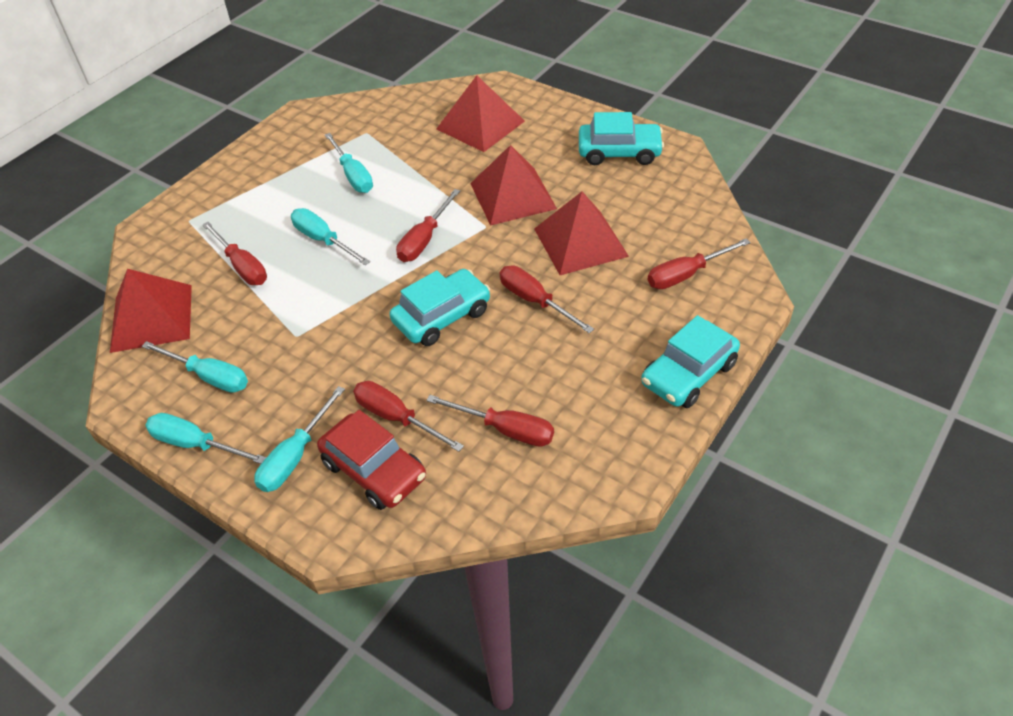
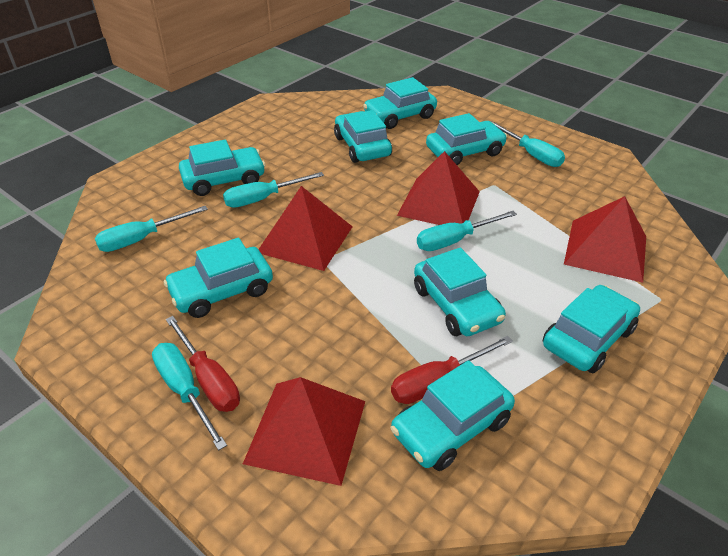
red car: 1 -> 0
red screwdriver: 6 -> 2
turquoise car: 3 -> 8

